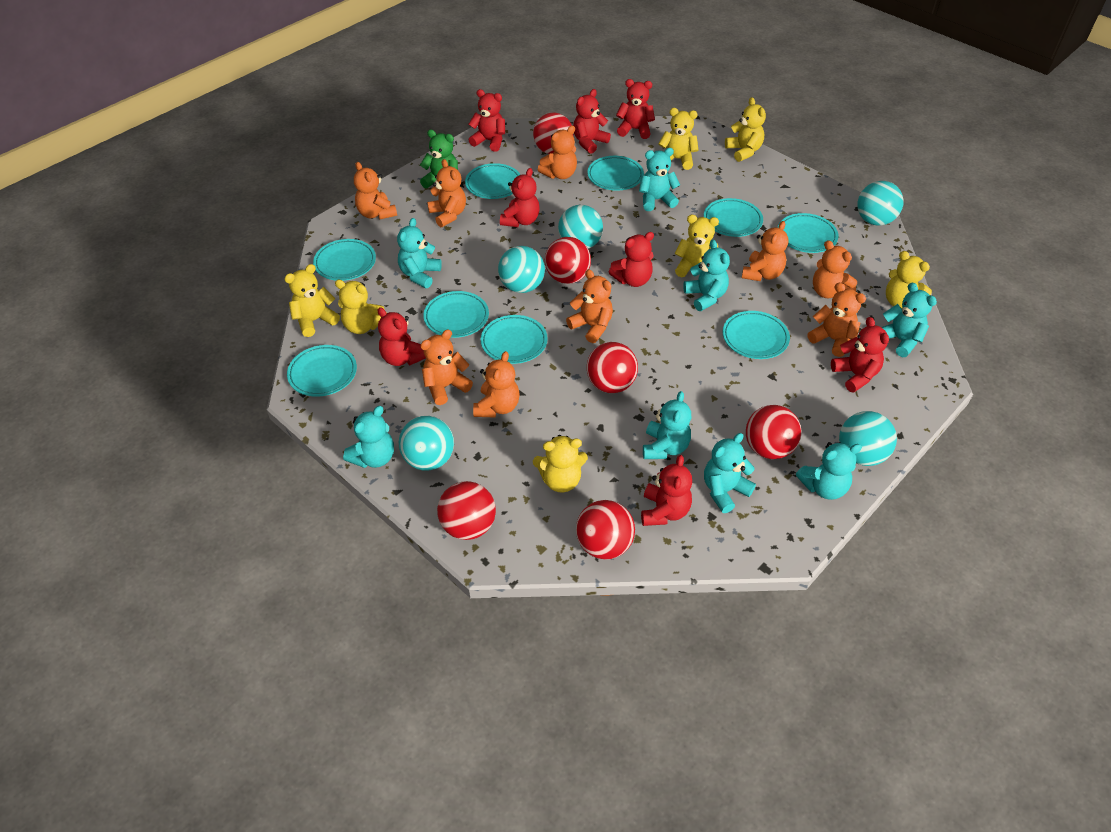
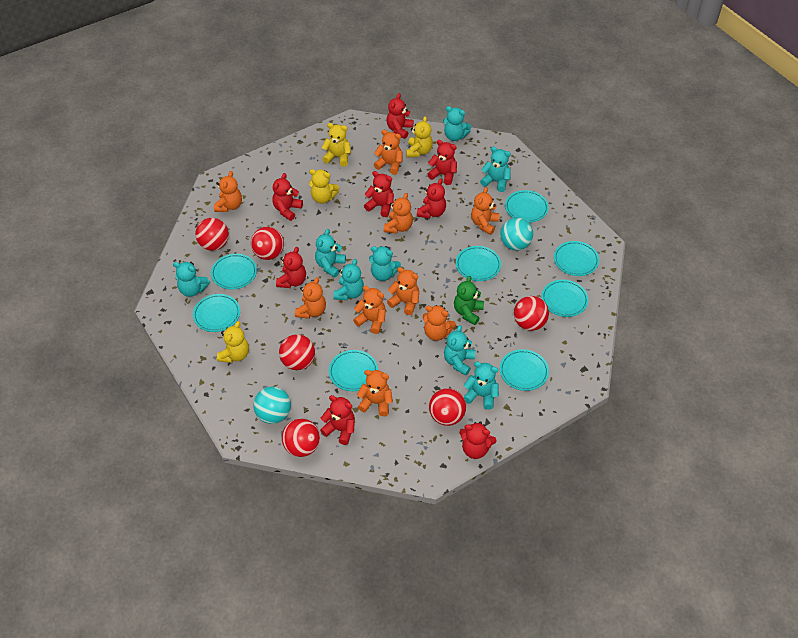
turquoise ball: 5 -> 2
turquoise plate: 9 -> 8
yellow teddy bear: 7 -> 4

